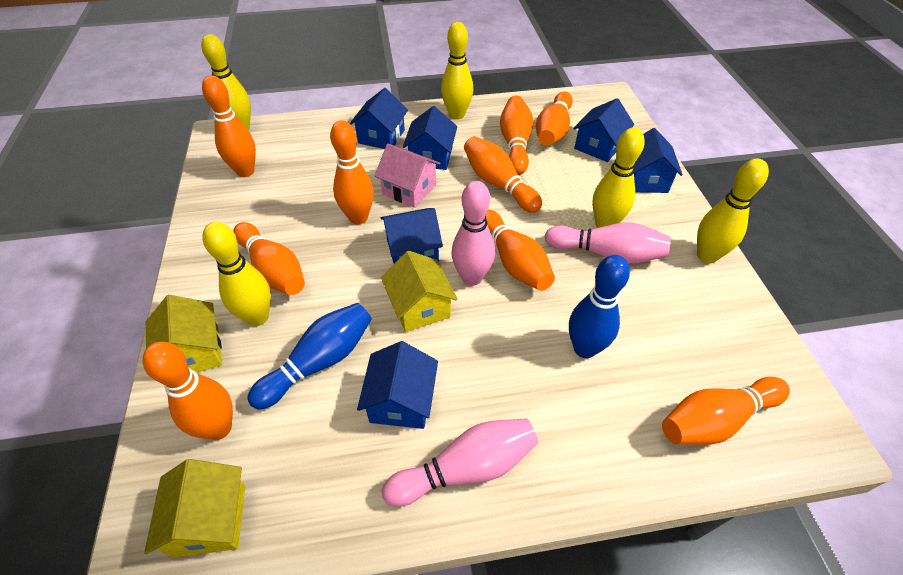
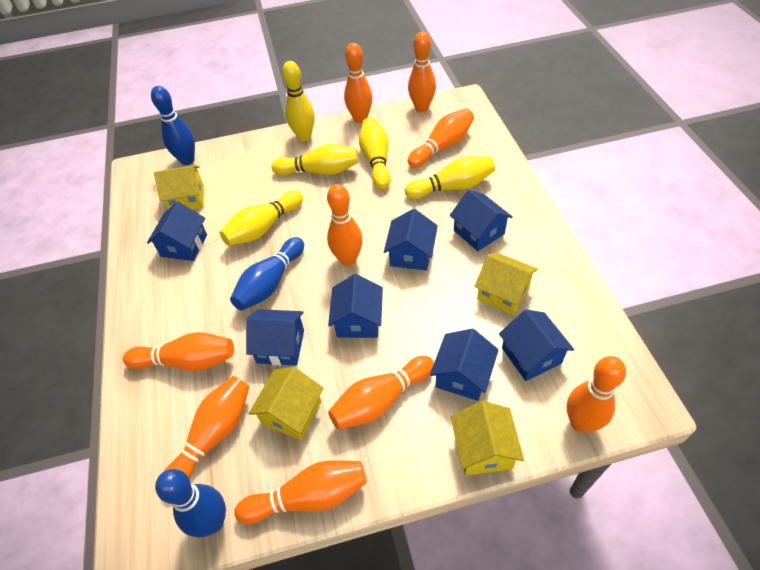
blue bowling pin: 2 -> 3
blue house: 6 -> 7
pink bowling pin: 3 -> 0
pink house: 1 -> 0
yellow house: 3 -> 4

